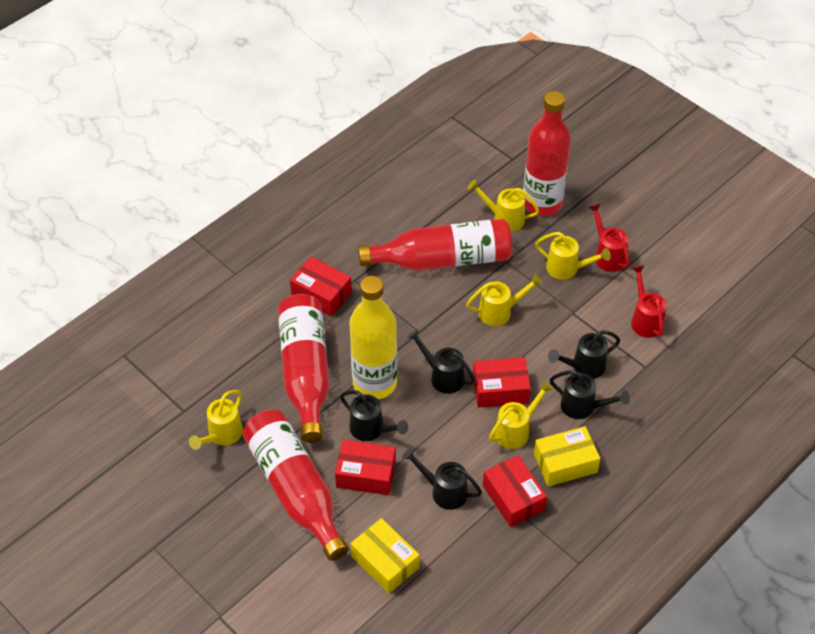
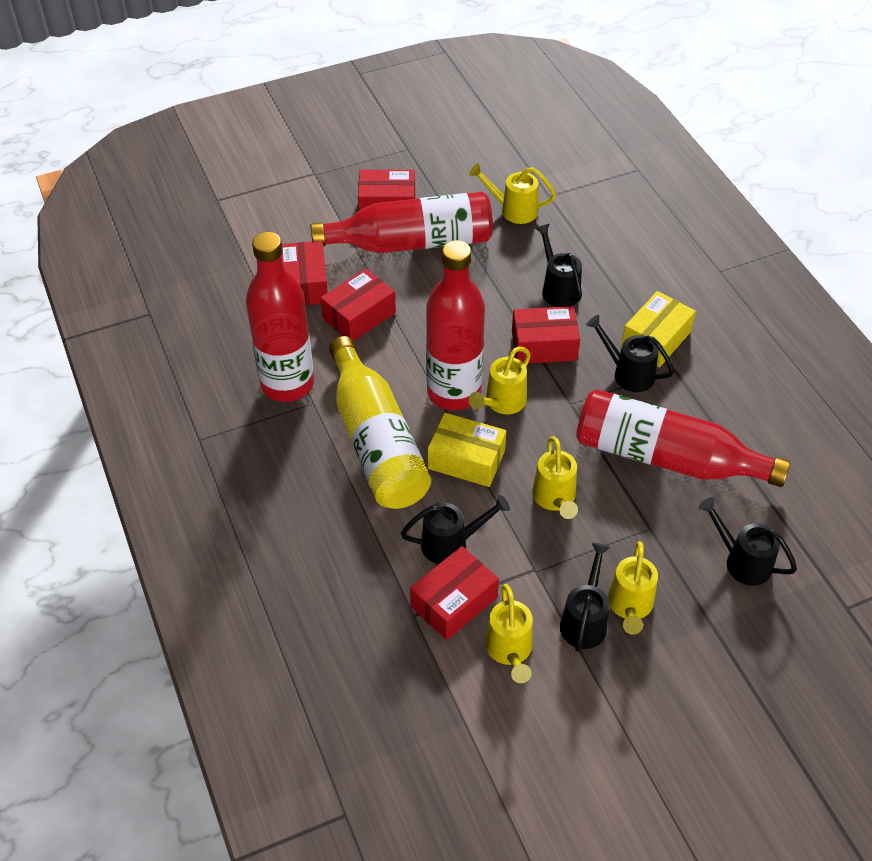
red box: 4 -> 5
red watering can: 2 -> 0

